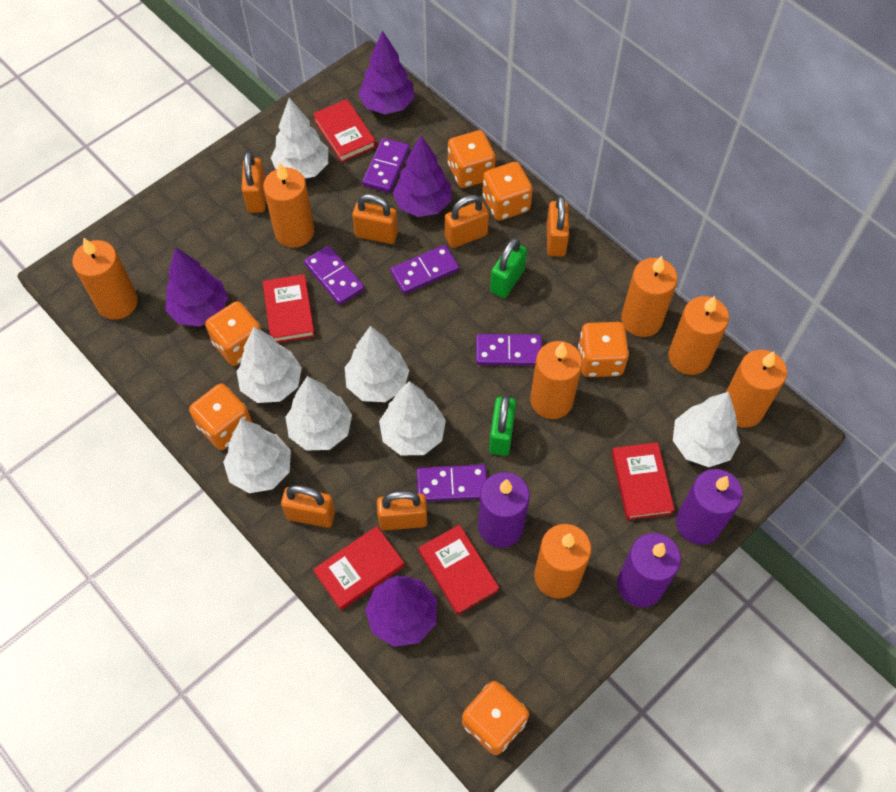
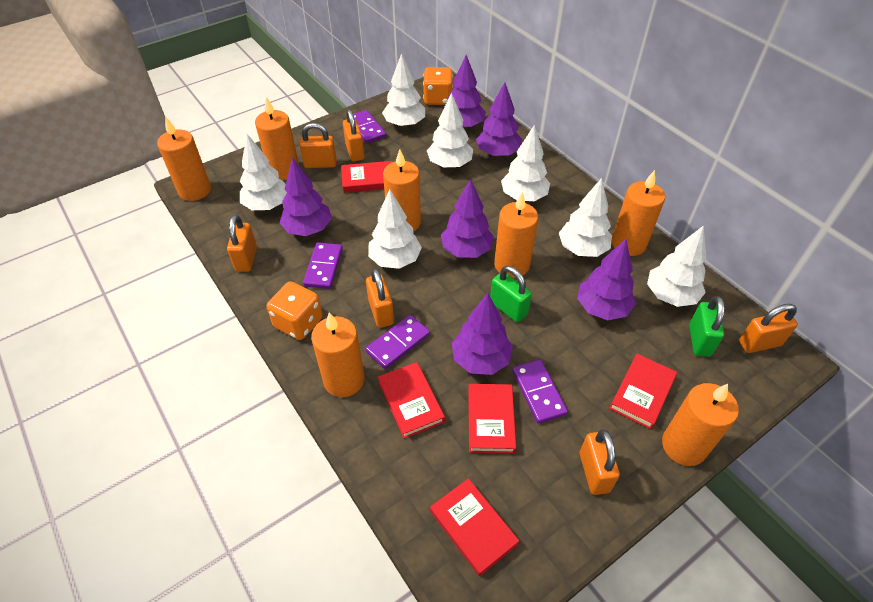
orange dice: 6 -> 2
purple candle: 3 -> 0
purple domino: 5 -> 4
purple tree: 4 -> 6

